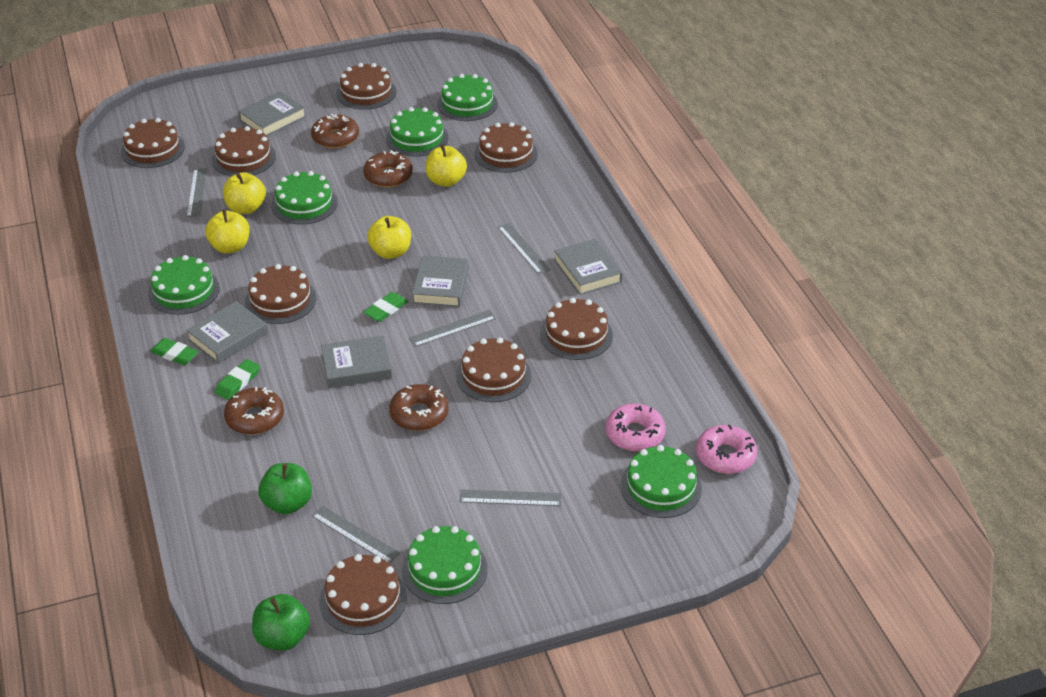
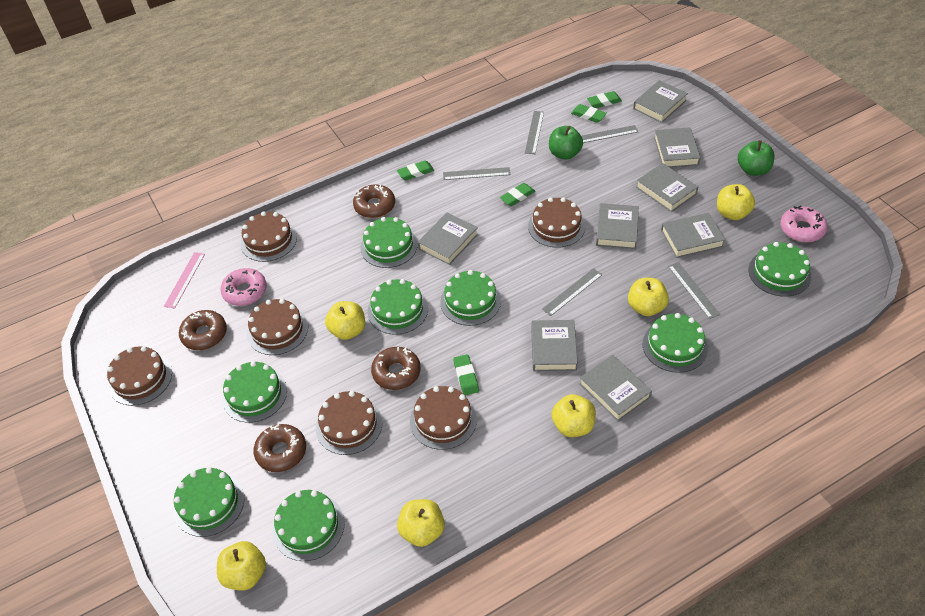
brown cake: 8 -> 6
green cake: 6 -> 8
green eraser: 3 -> 5
grey book: 5 -> 8
pink ruler: 0 -> 1
yellow apple: 4 -> 6

